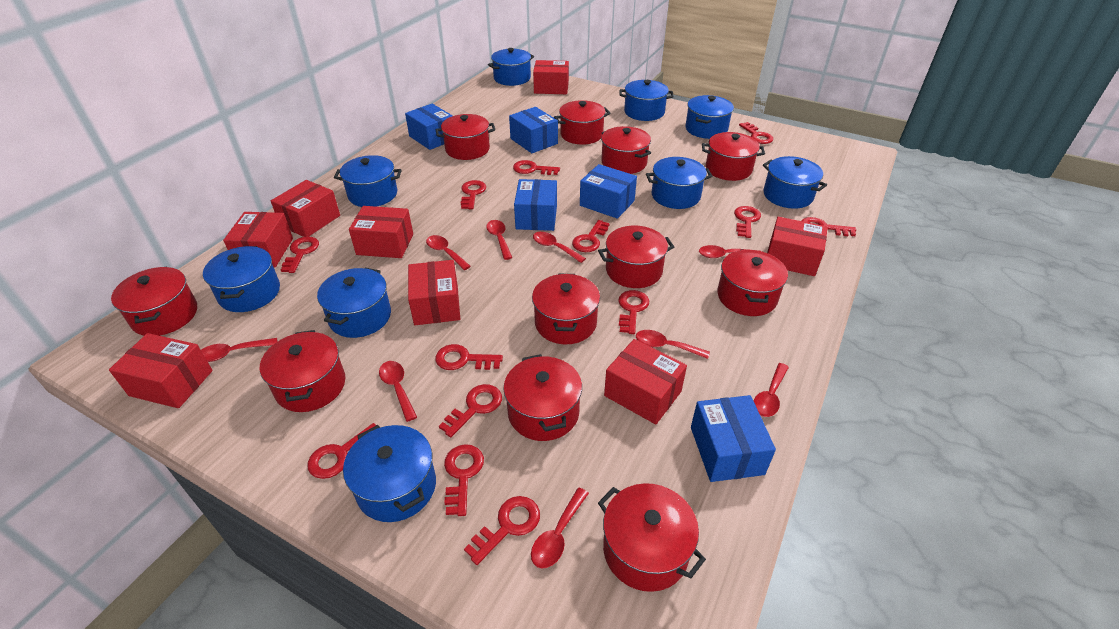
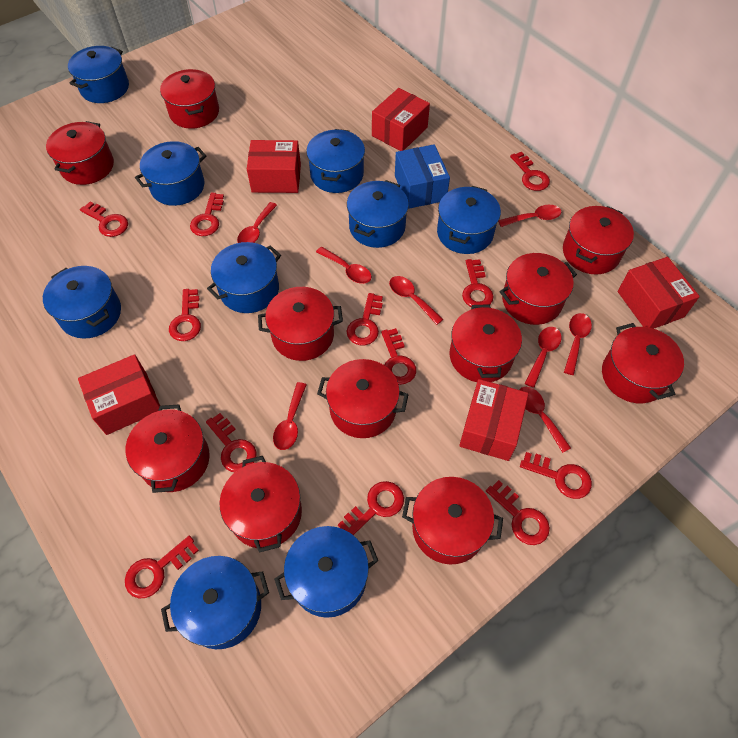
blue box: 5 -> 1
red box: 8 -> 5
red key: 13 -> 12
red spoon: 9 -> 8

